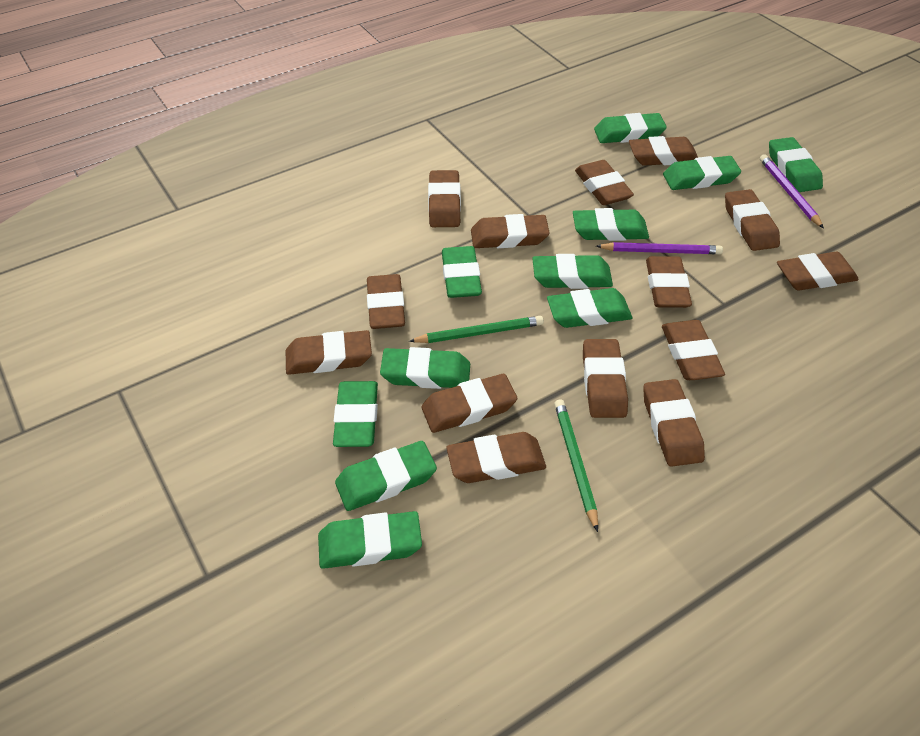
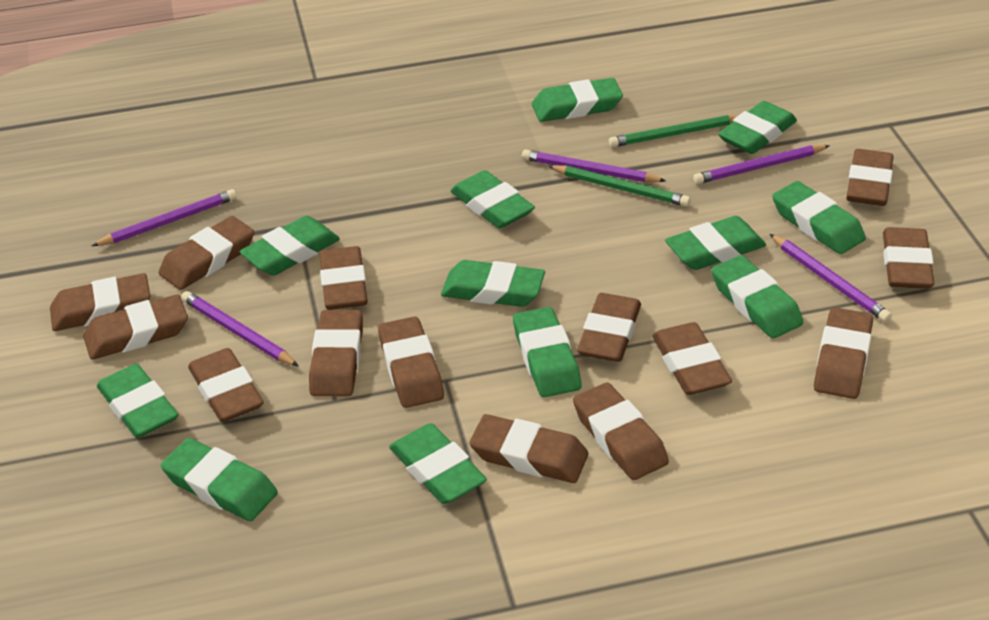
green eraser: 11 -> 12
purple pencil: 2 -> 5

